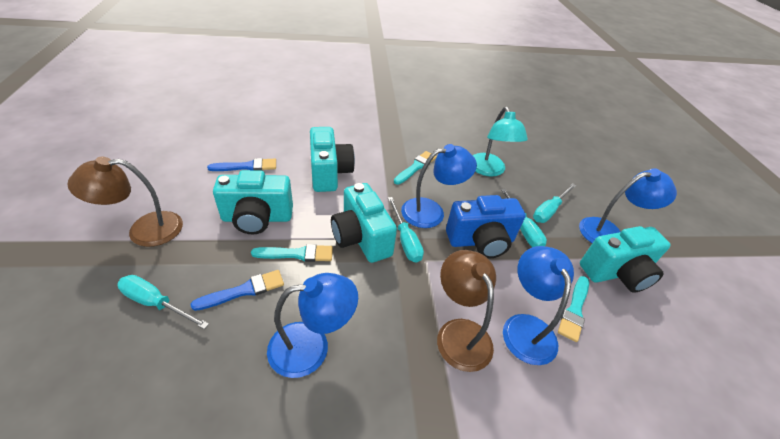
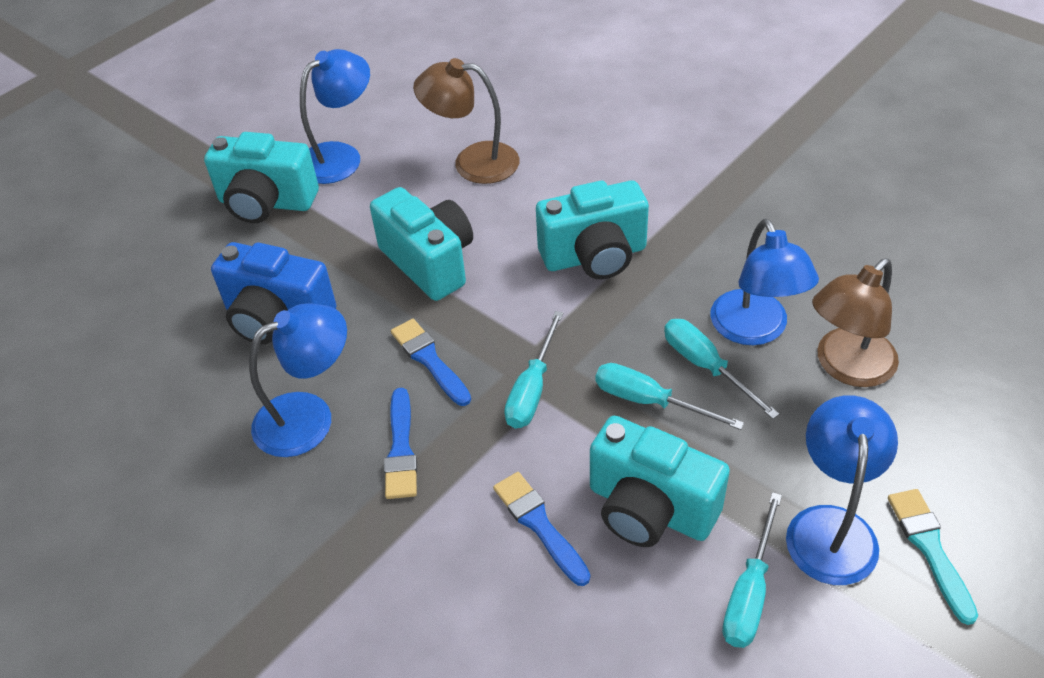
blue brush: 2 -> 3
turquoise brush: 3 -> 1
turquoise lamp: 1 -> 0

